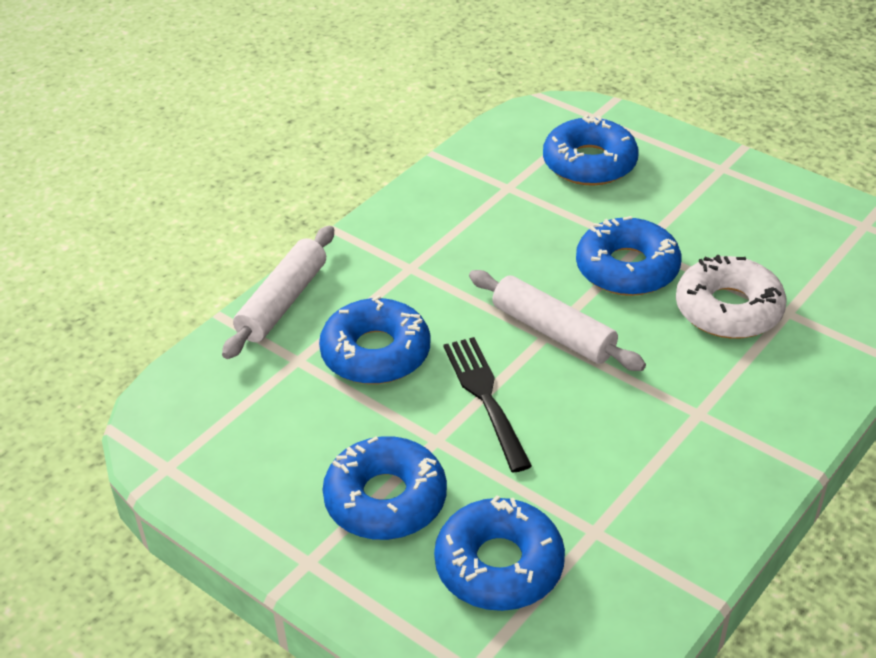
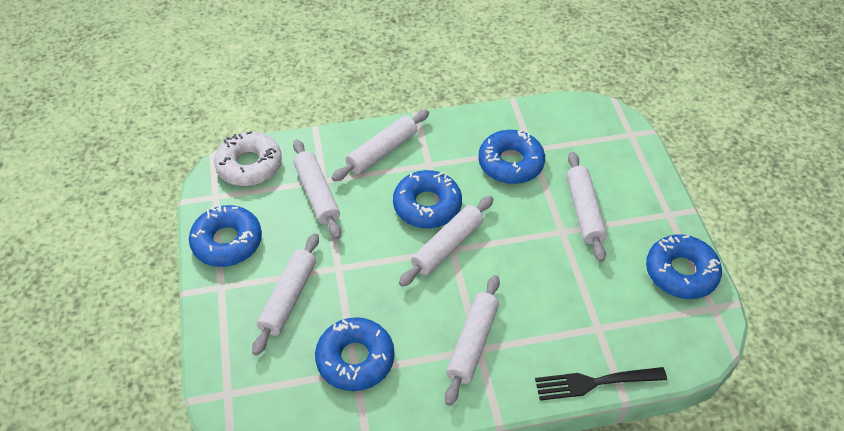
white rolling pin: 2 -> 6

